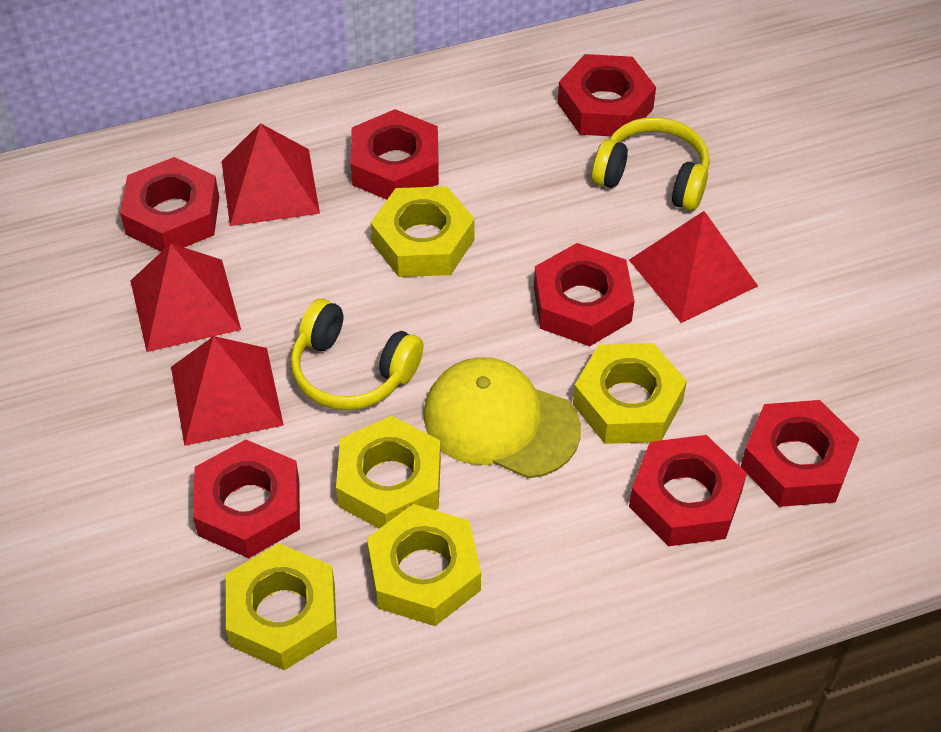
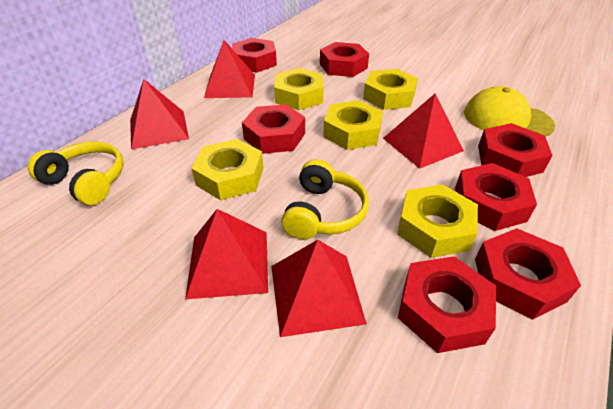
red pyramid: 4 -> 5

